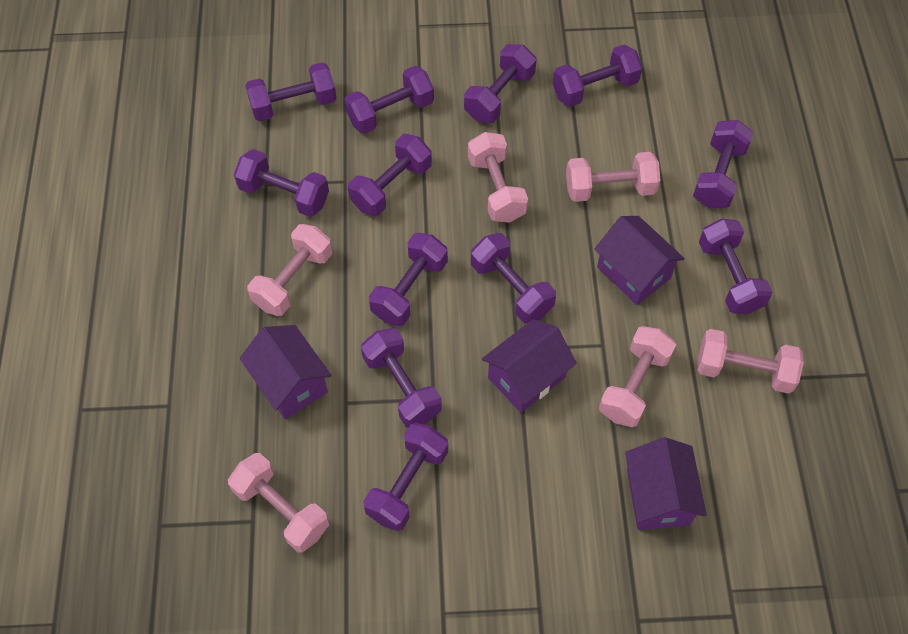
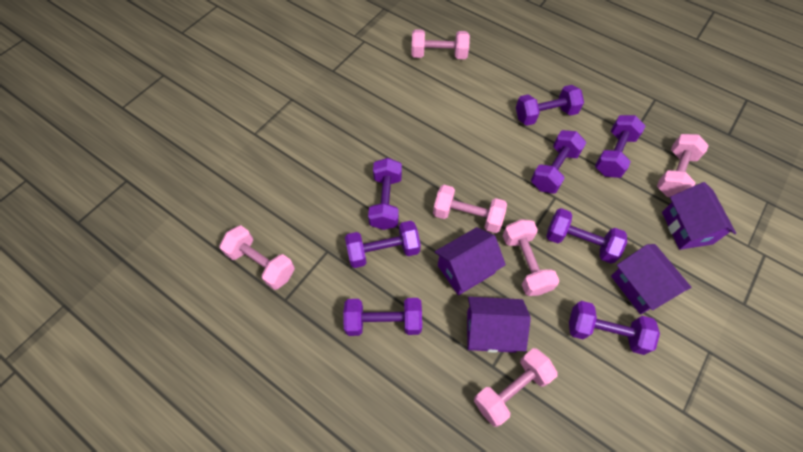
purple dumbbell: 12 -> 8

